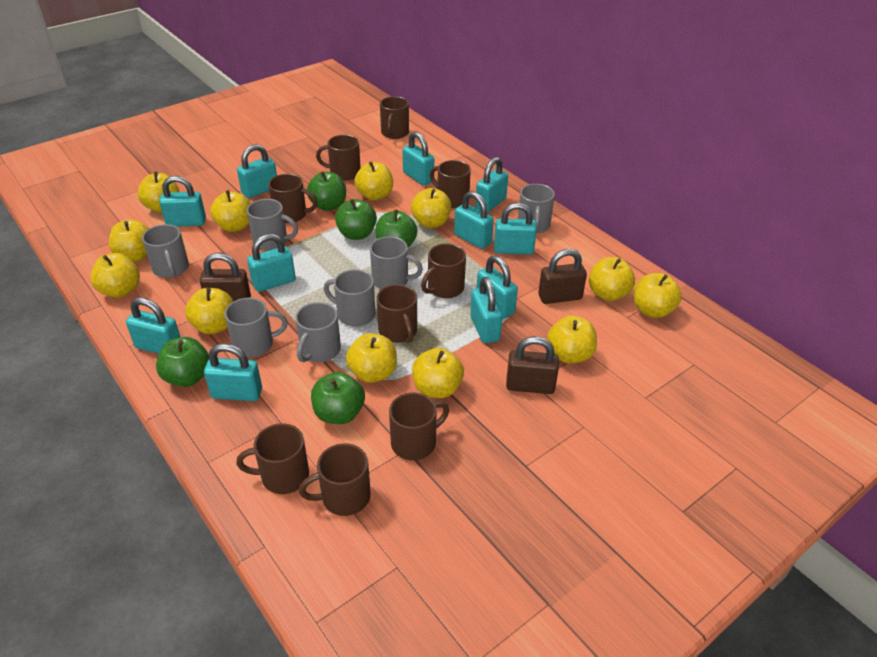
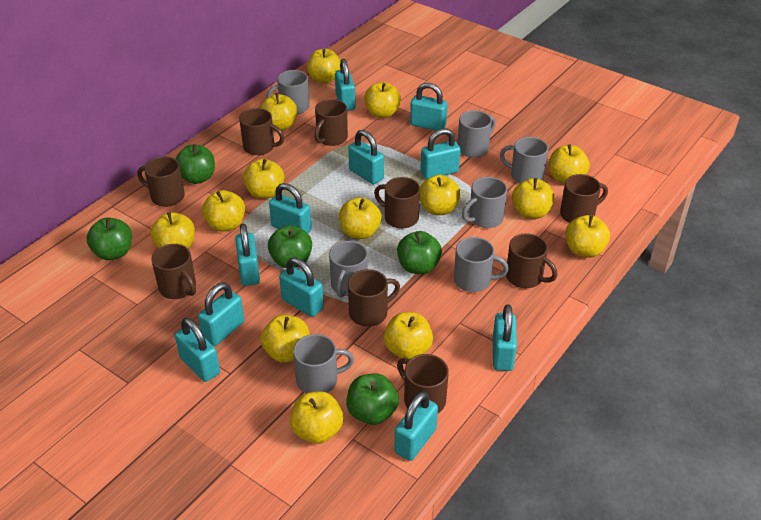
brown padlock: 3 -> 0
yellow apple: 12 -> 14

